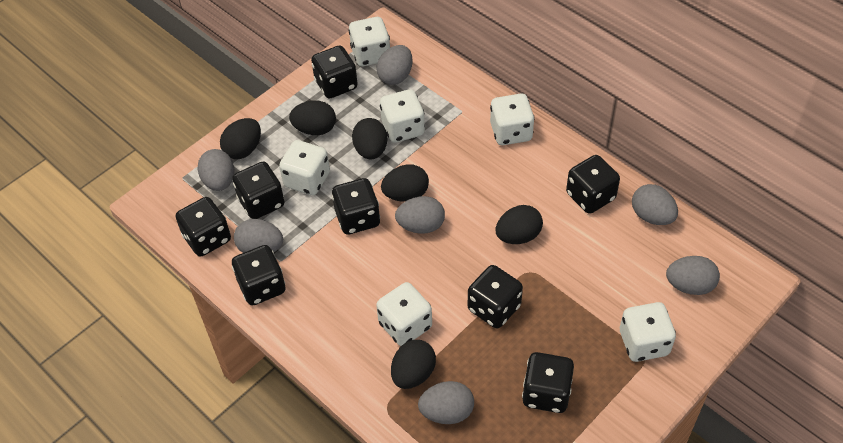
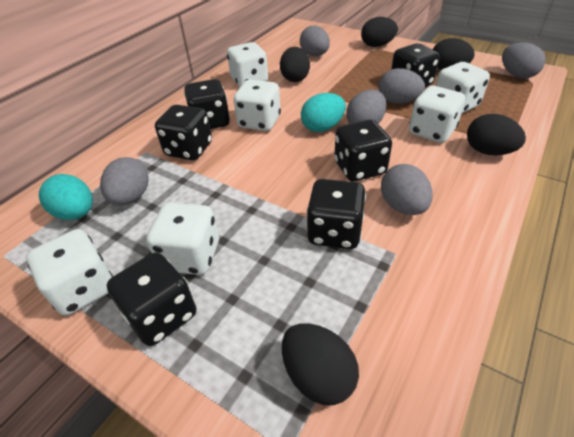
black dice: 8 -> 6
black egg: 6 -> 5
grey egg: 7 -> 6
turquoise egg: 0 -> 2

